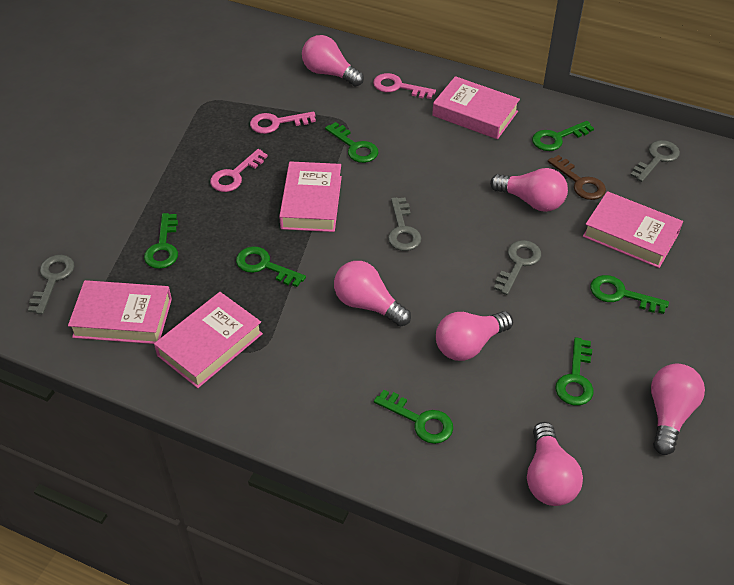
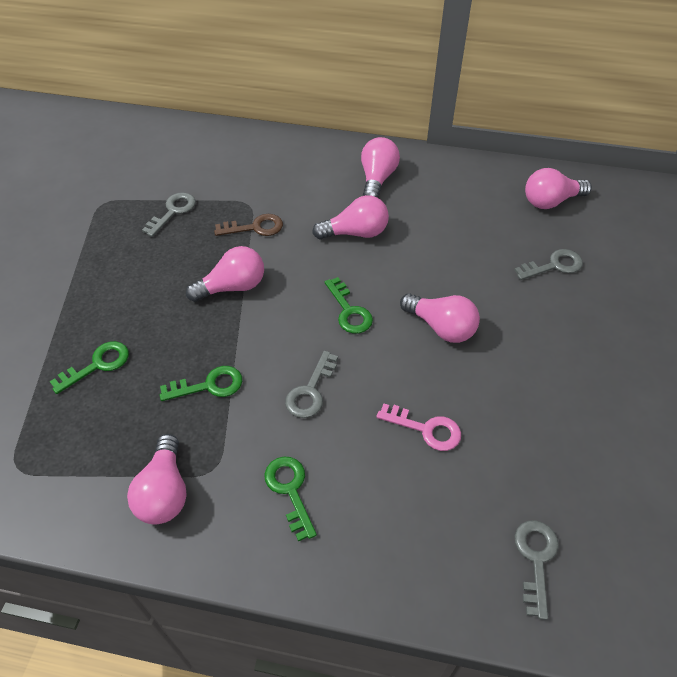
green key: 7 -> 4
pink book: 5 -> 0
pink key: 3 -> 1

